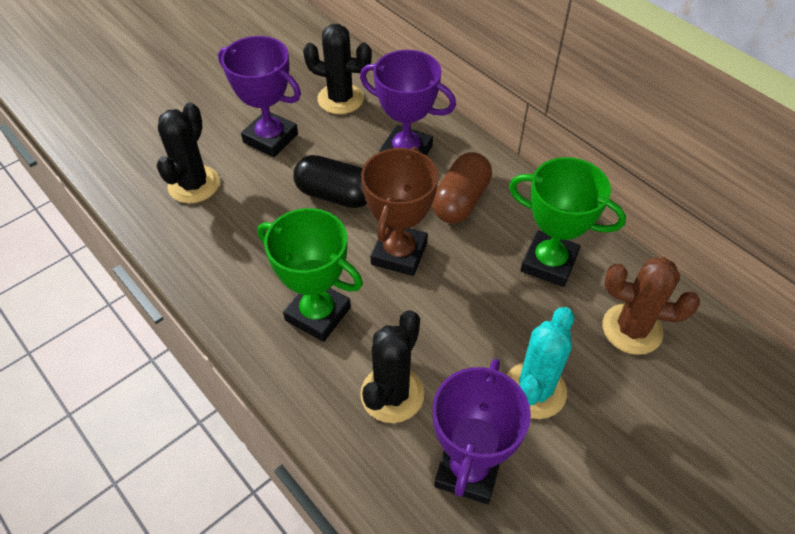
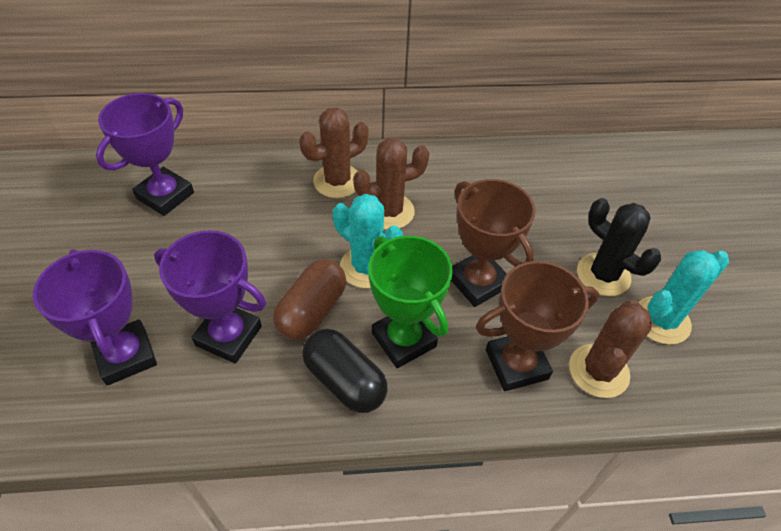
black cactus: 3 -> 1
brown cactus: 1 -> 3
brown trophy: 1 -> 2
green trophy: 2 -> 1
turquoise cactus: 1 -> 2

